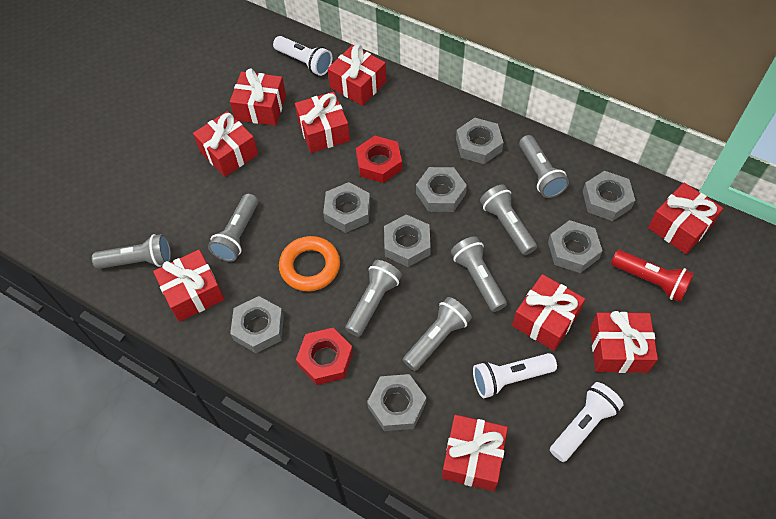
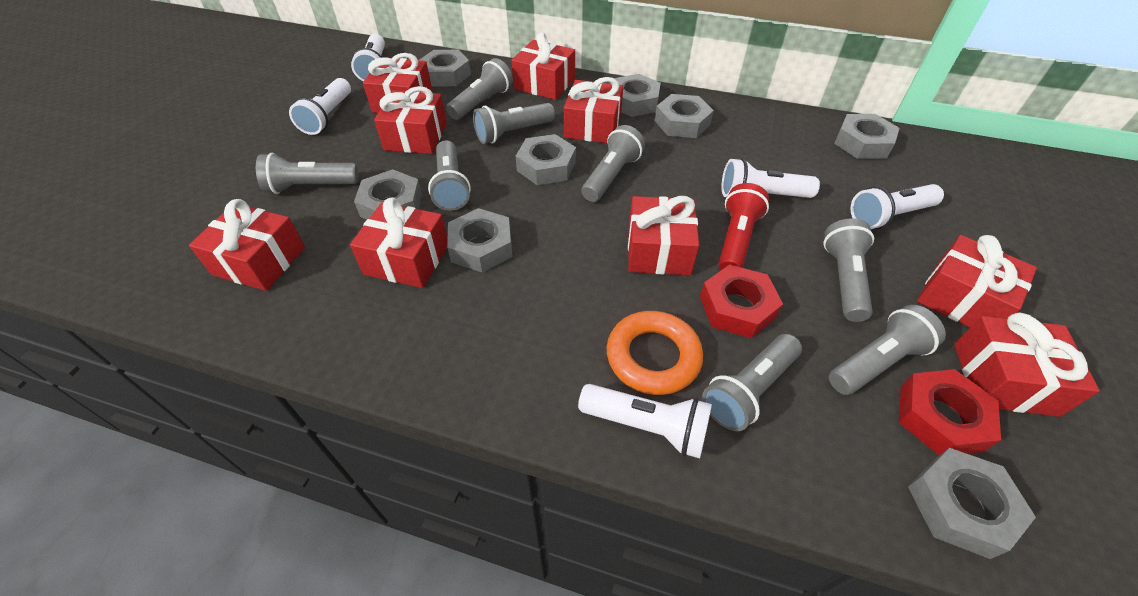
grey flashlight: 7 -> 8
white flashlight: 3 -> 5

